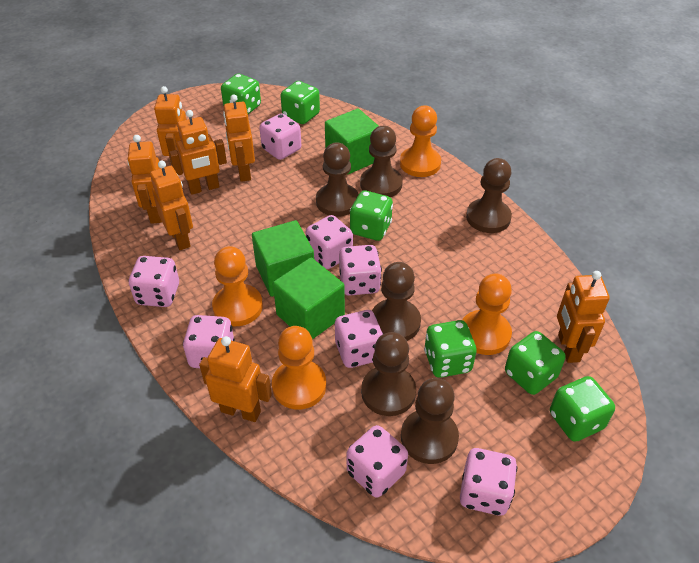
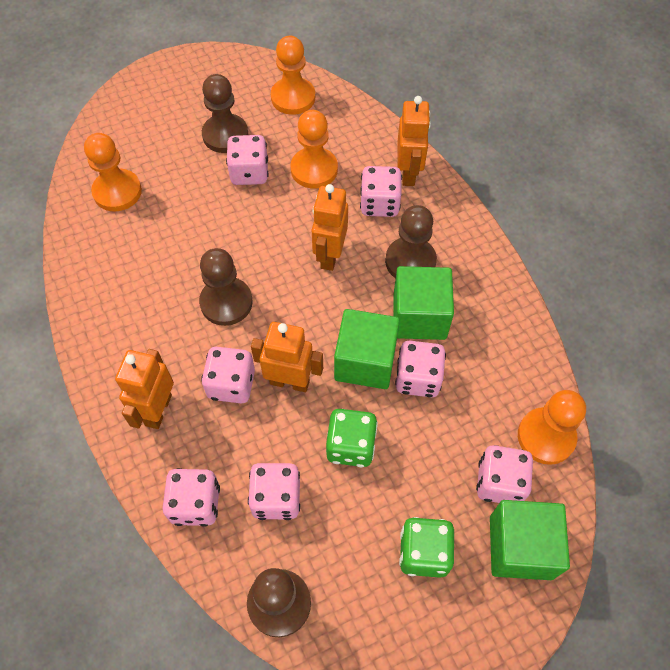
brown pawn: 6 -> 4
green dice: 6 -> 2
orange robot: 7 -> 4
pink dice: 8 -> 7

